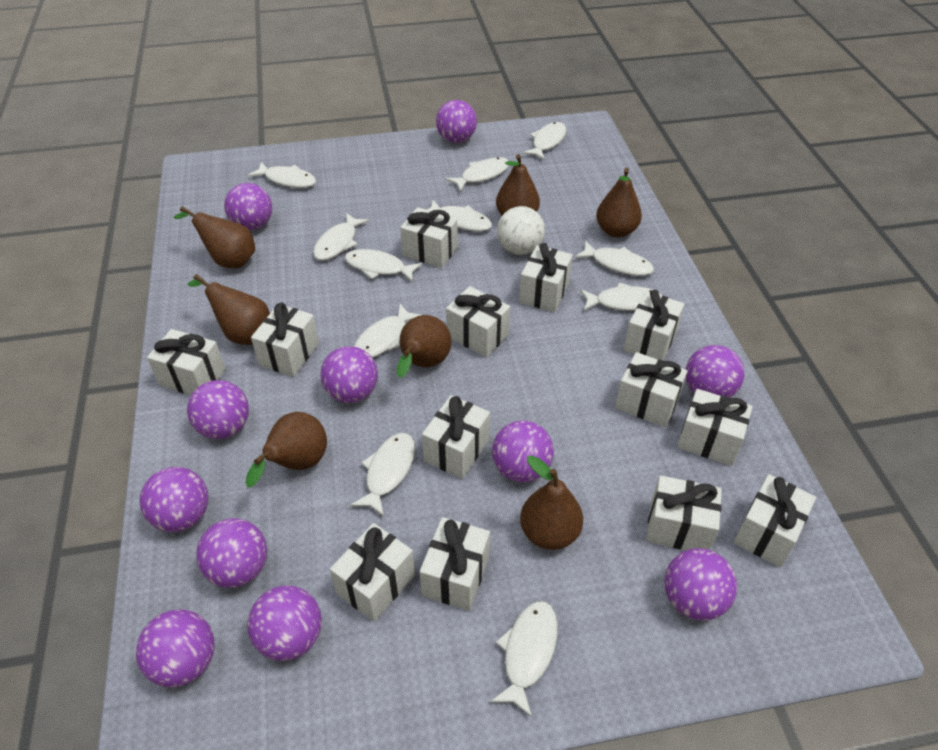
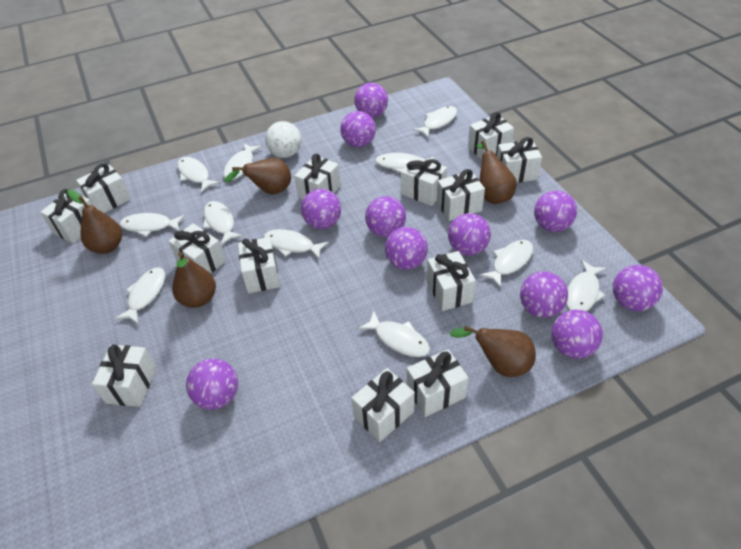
brown pear: 7 -> 5

